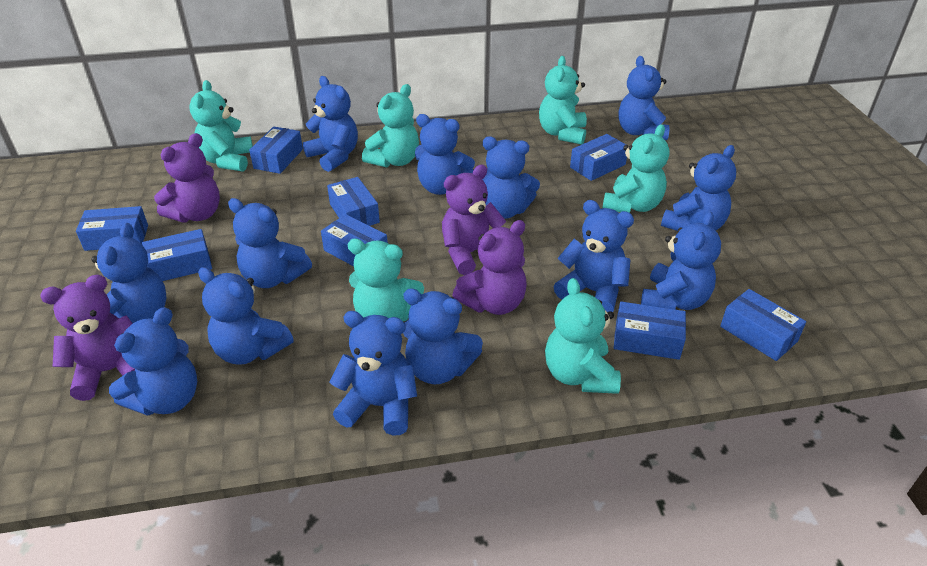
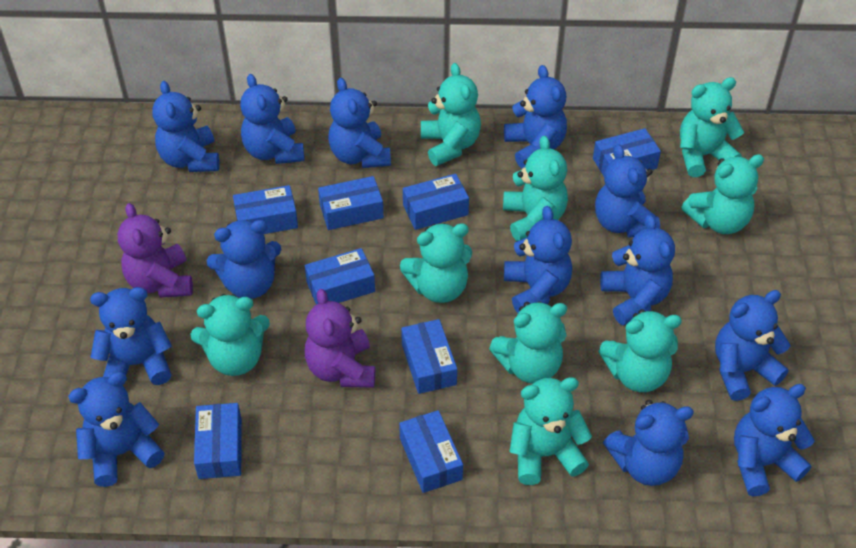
purple teddy bear: 4 -> 2
turquoise teddy bear: 6 -> 9

